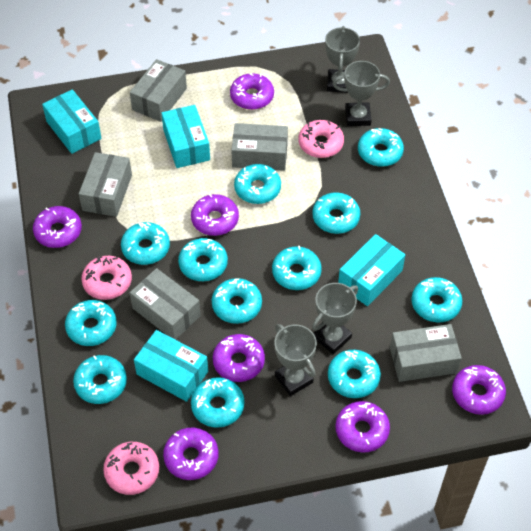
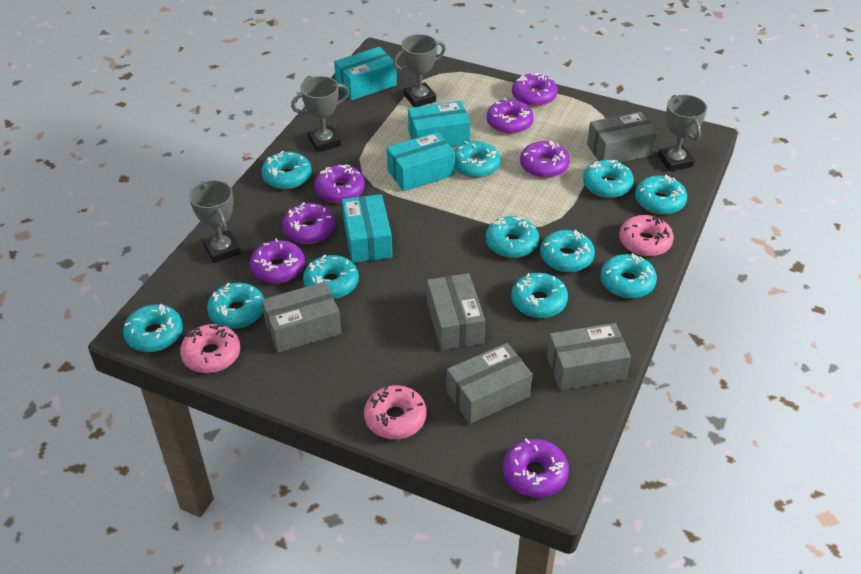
turquoise donut: 12 -> 11

